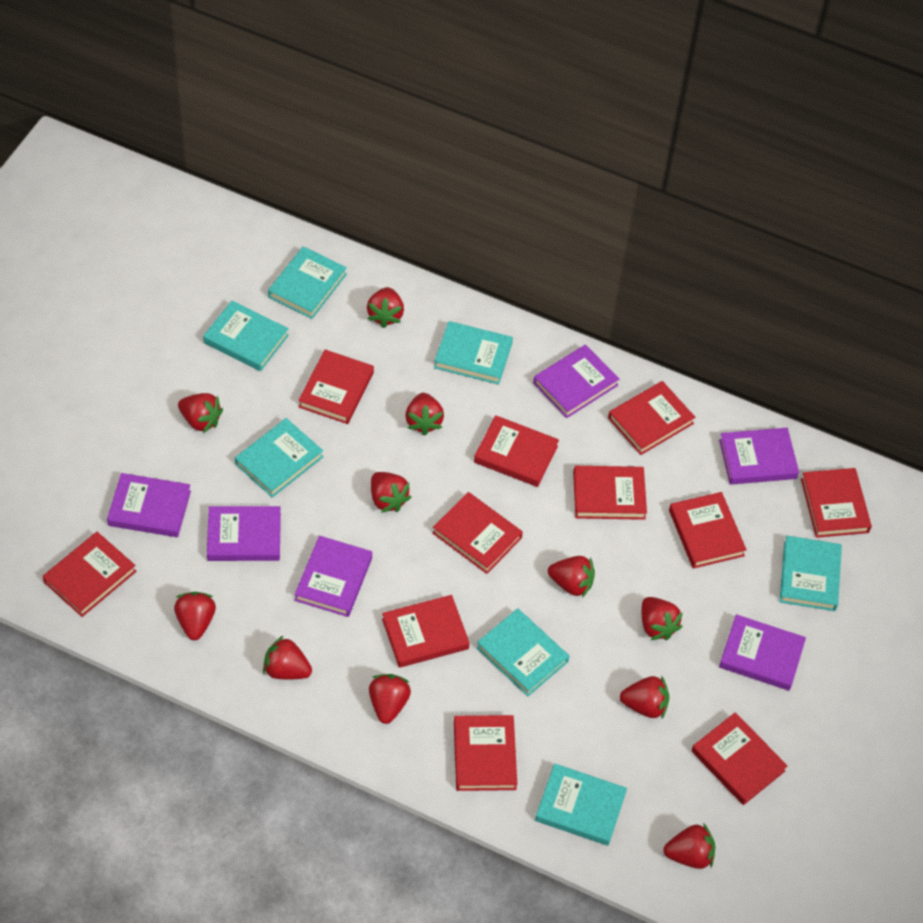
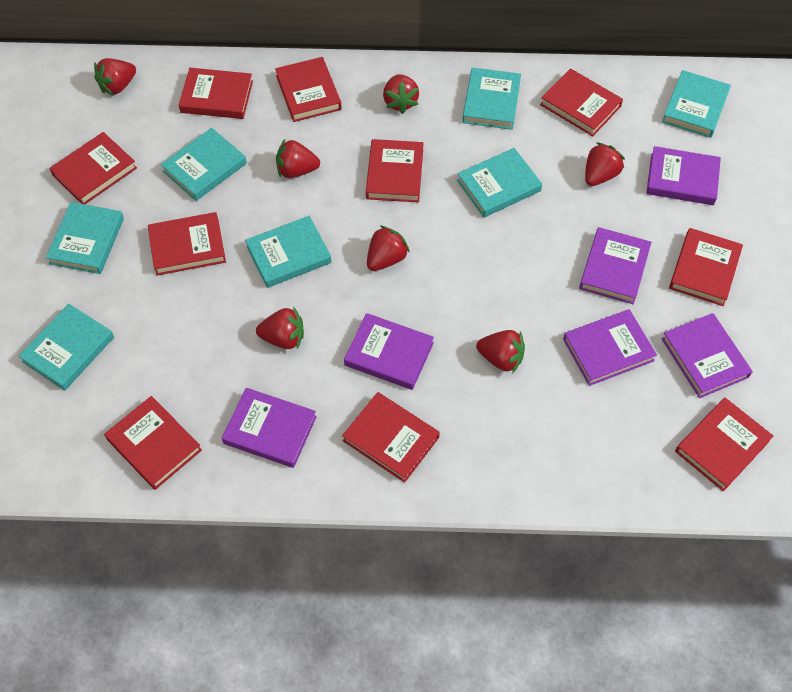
red book: 11 -> 10
red strawberry: 11 -> 7

